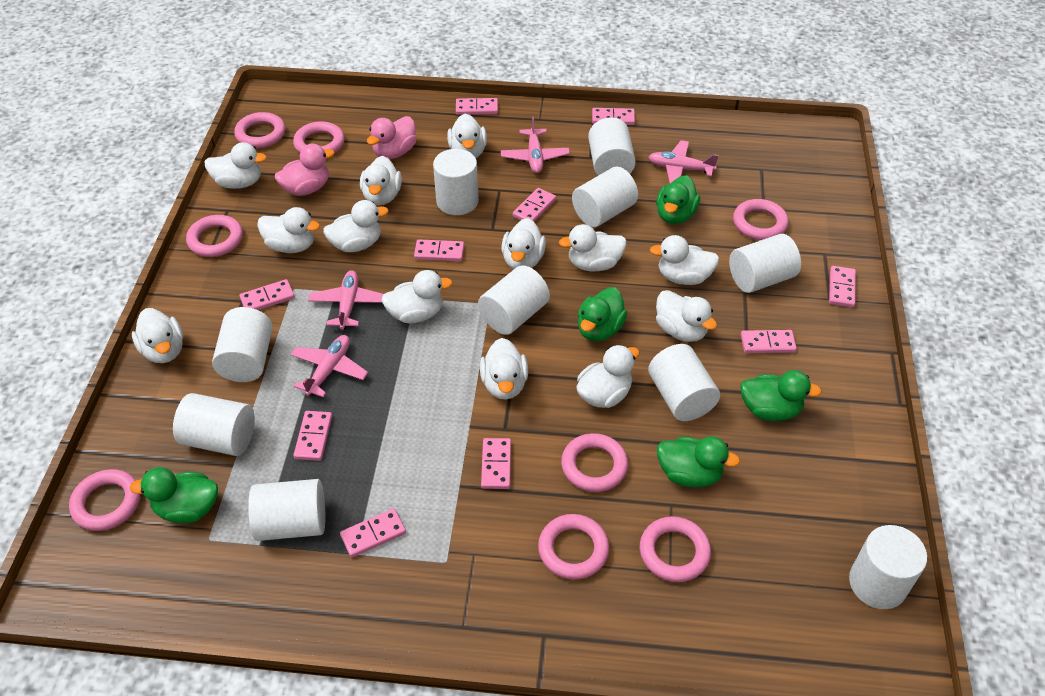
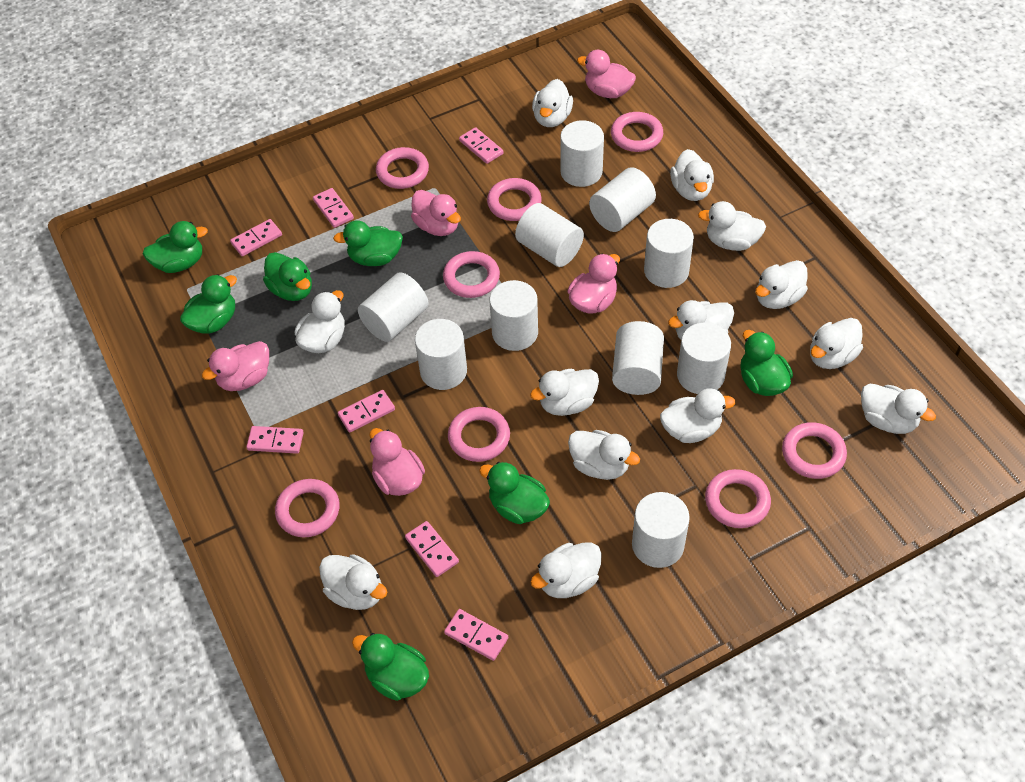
green duck: 5 -> 7
pink domino: 10 -> 7
pink duck: 2 -> 5
pink plane: 4 -> 0

